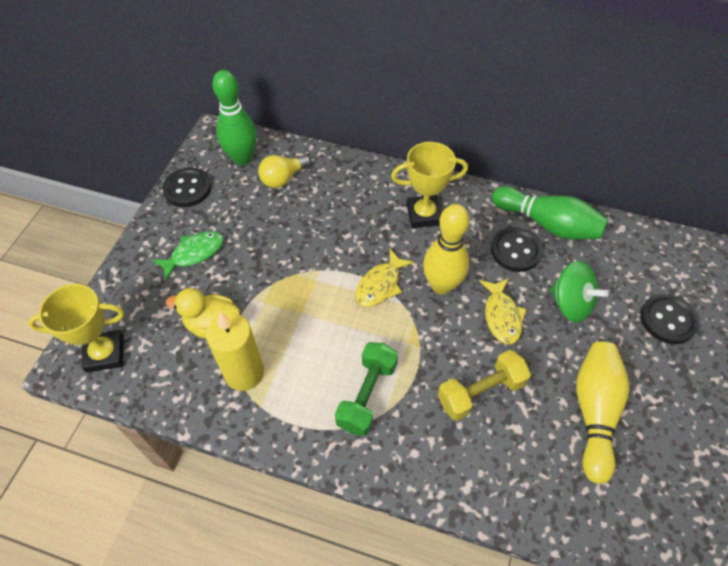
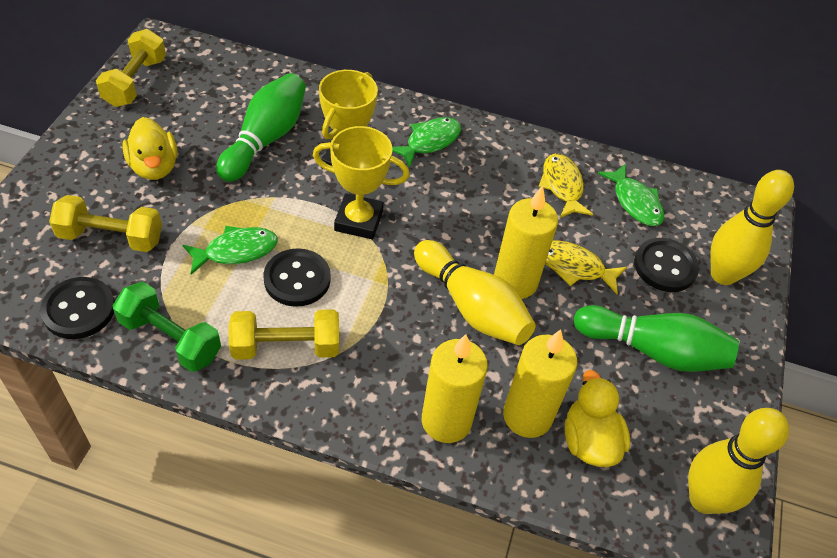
green fish: 1 -> 3
green spinning top: 1 -> 0
yellow bowling pin: 2 -> 3
yellow candle: 1 -> 3
yellow duck: 1 -> 2
yellow dumbbell: 1 -> 3
yellow light bulb: 1 -> 0

